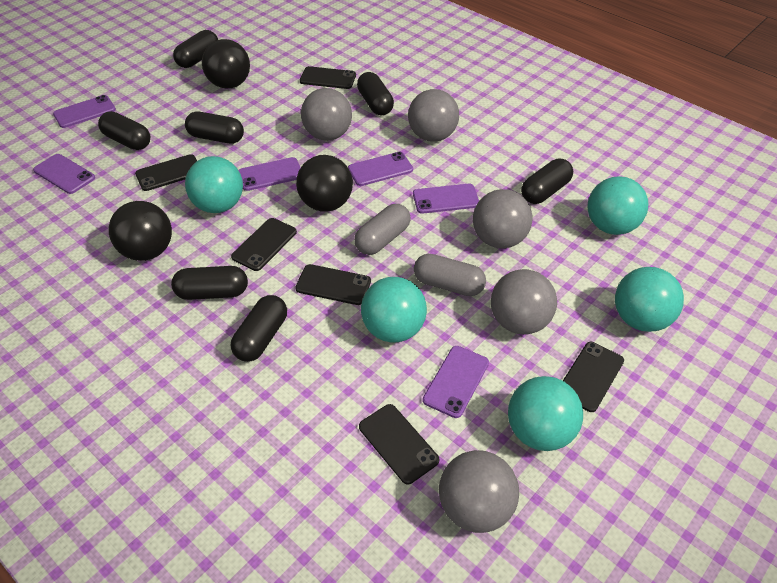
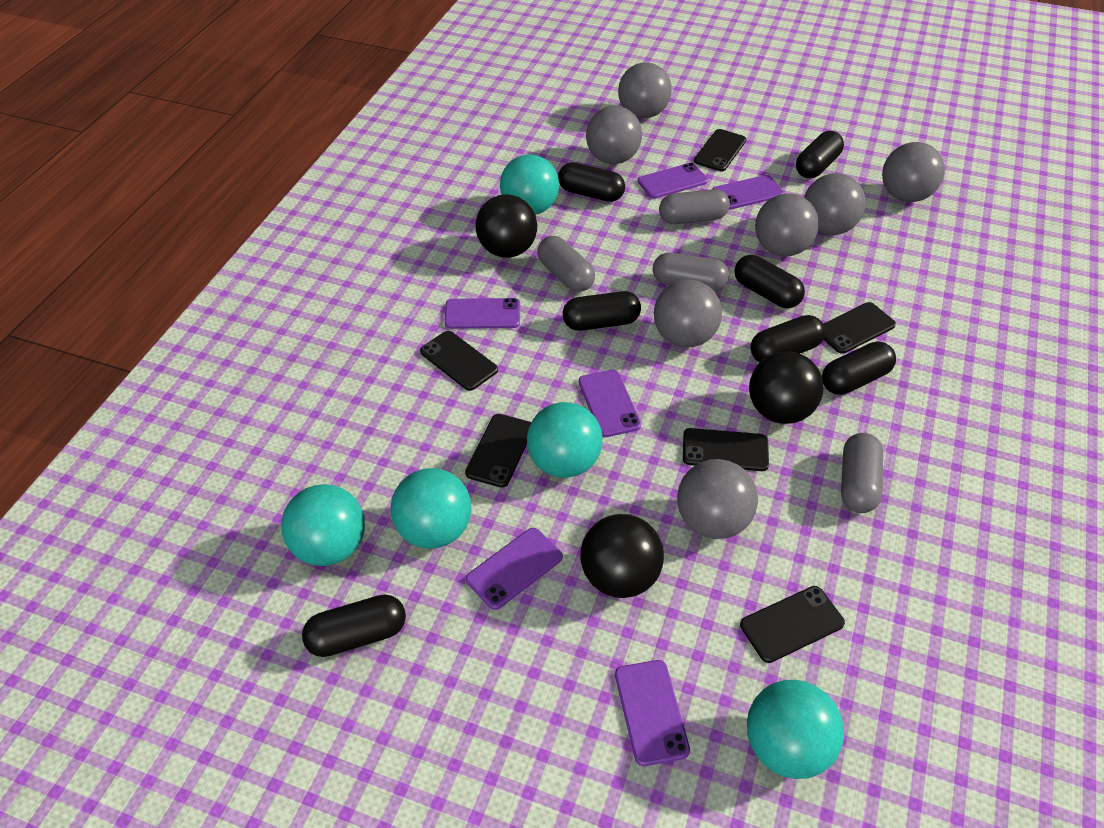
grey ball: 5 -> 7
grey capsule: 2 -> 4

